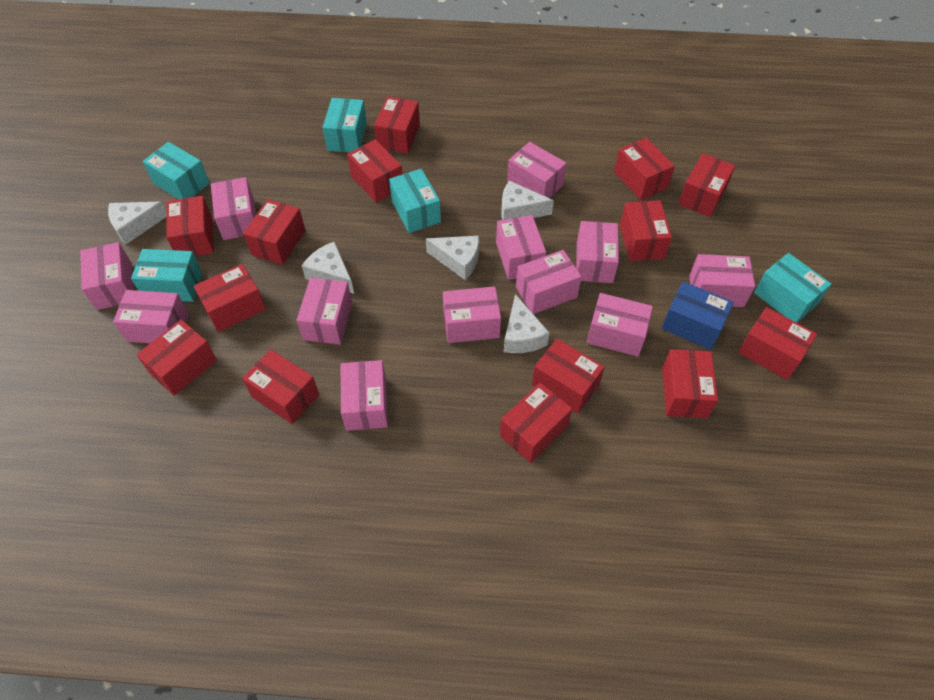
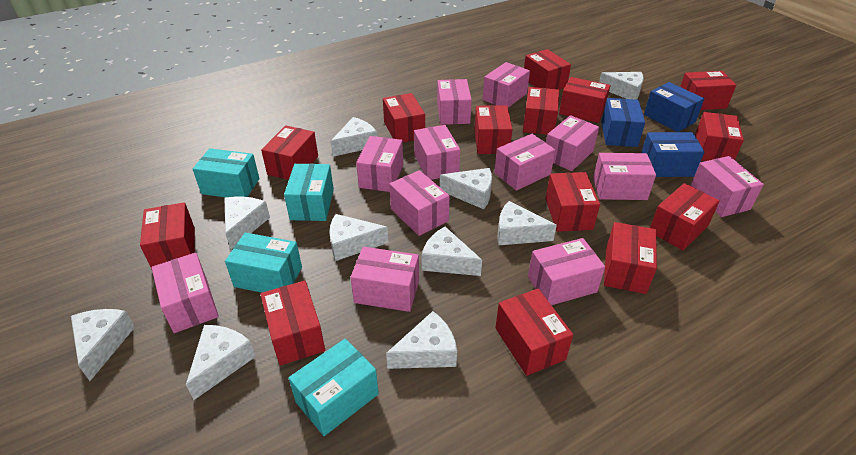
blue box: 1 -> 3
turquoise box: 5 -> 4
white cheese: 5 -> 10

